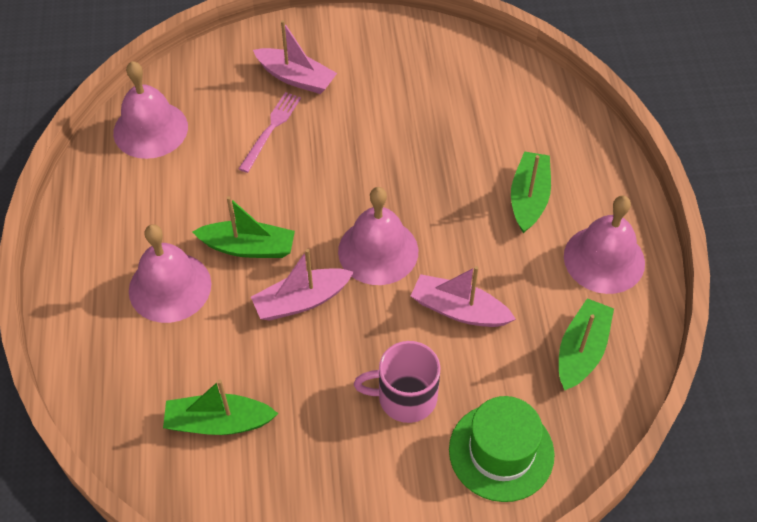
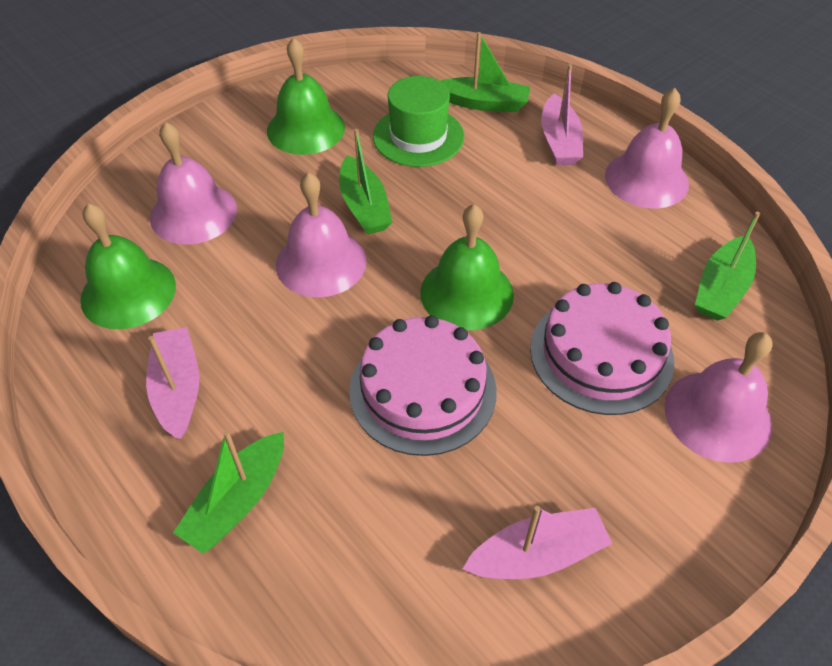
green bell: 0 -> 3
pink cake: 0 -> 2
pink fork: 1 -> 0
pink mug: 1 -> 0

